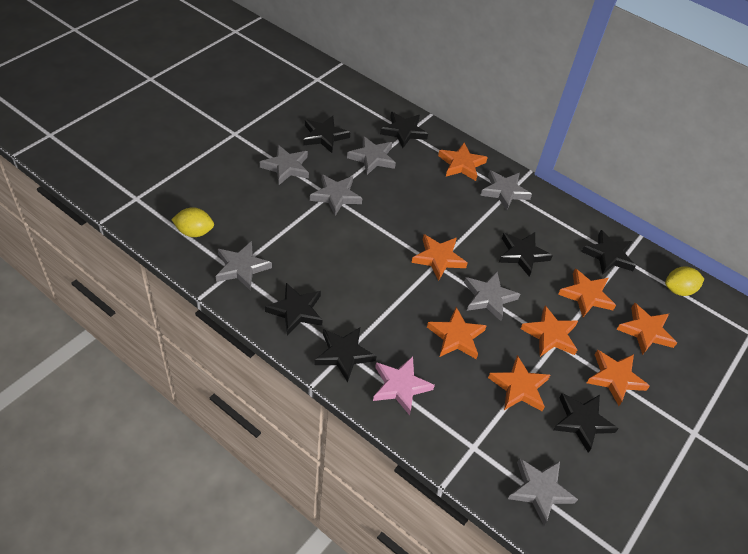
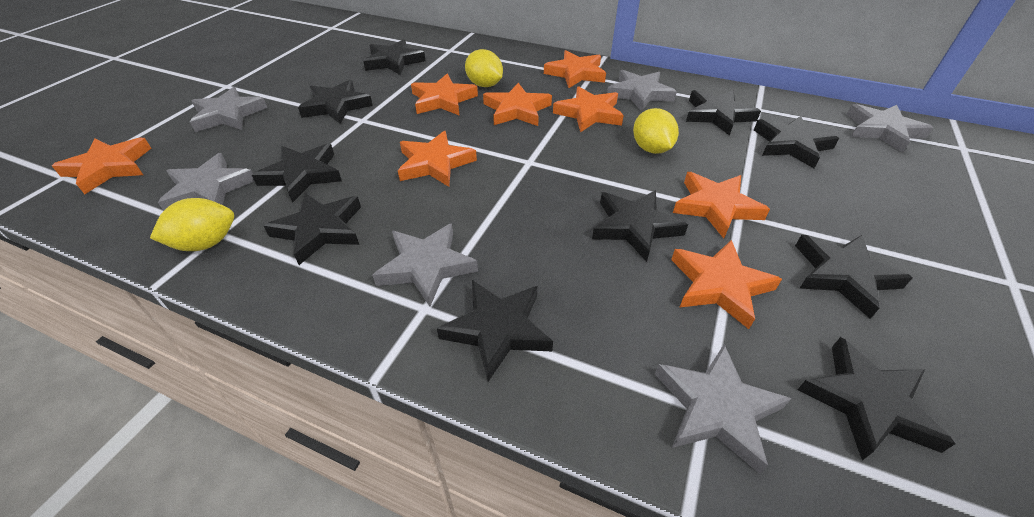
black star: 7 -> 10
grey star: 7 -> 6
pink star: 1 -> 0
yellow lemon: 2 -> 3

